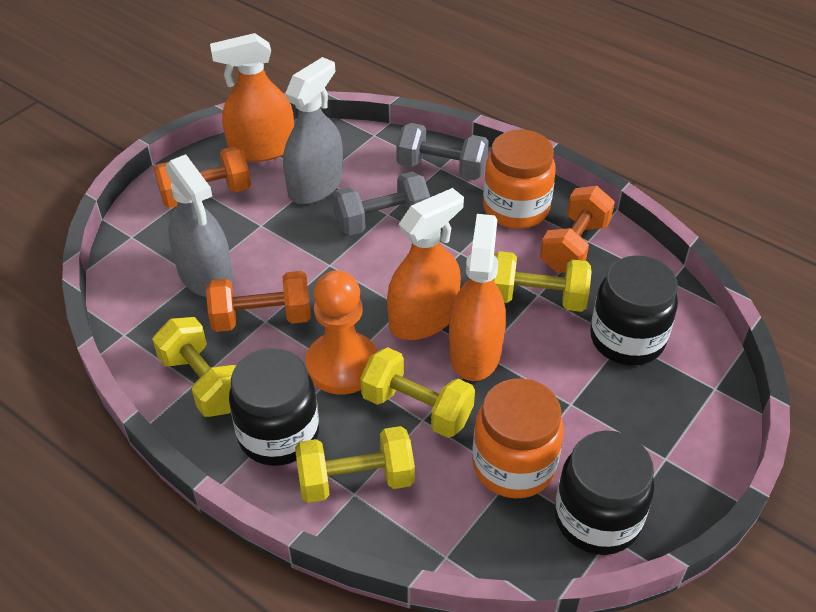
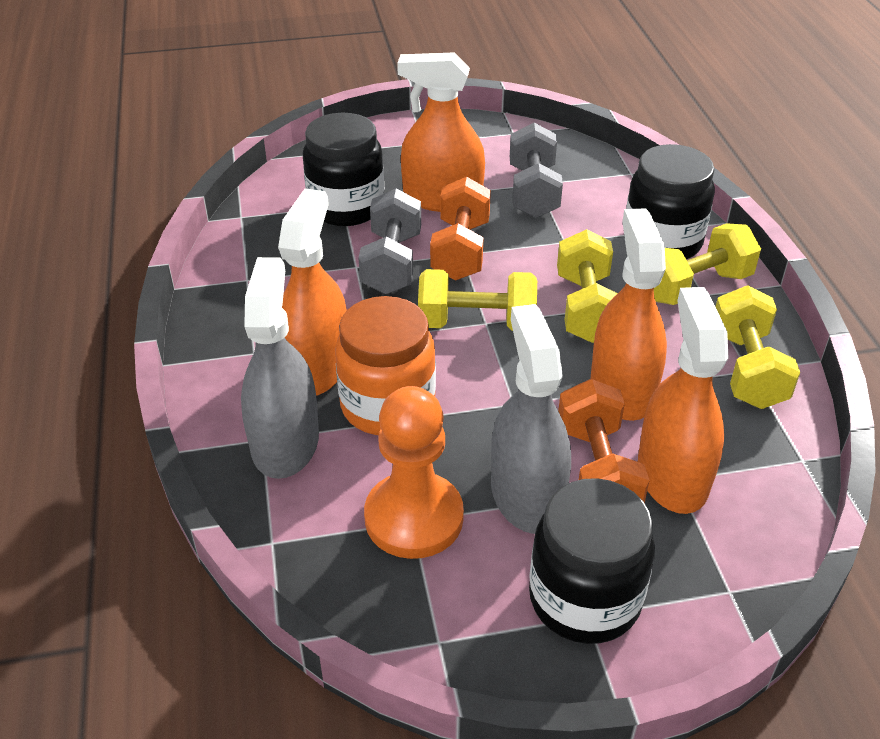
orange dumbbell: 3 -> 2
orange jar: 2 -> 1
orange spray bottle: 3 -> 4

